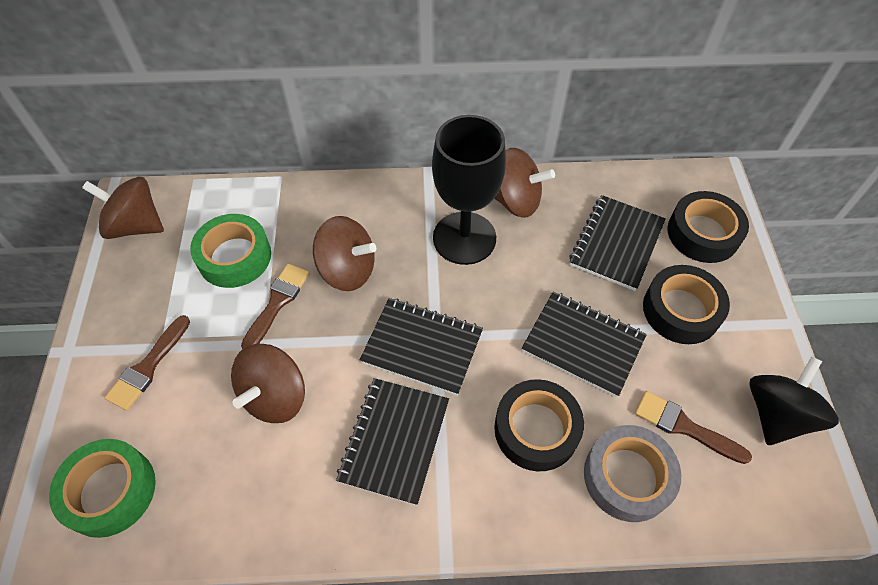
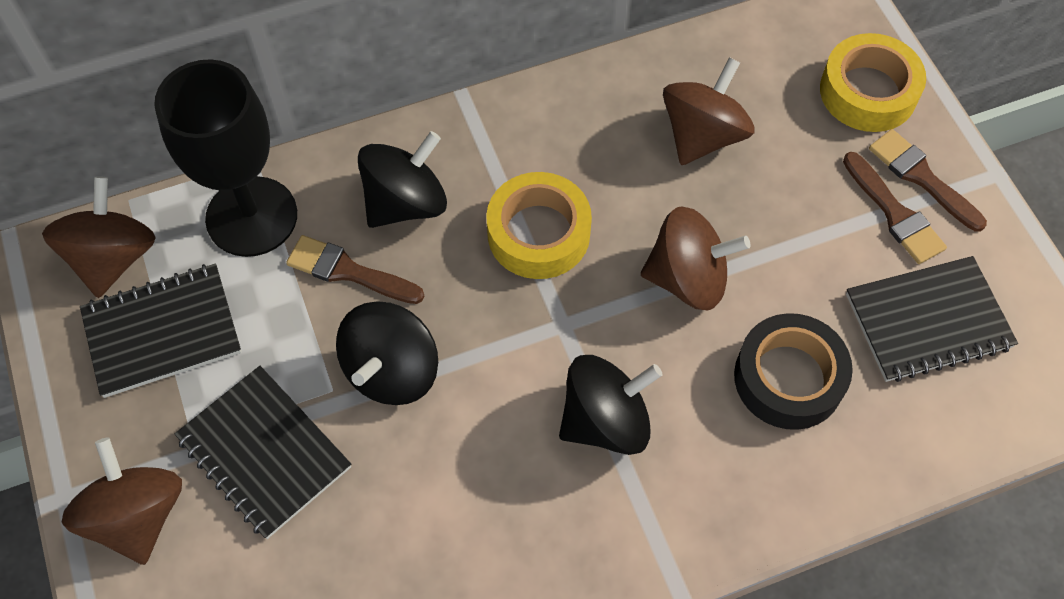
black notebook: 4 -> 3
black spinning top: 1 -> 3
black tape: 3 -> 1
green tape: 2 -> 0
grey tape: 1 -> 0
yellow tape: 0 -> 2

